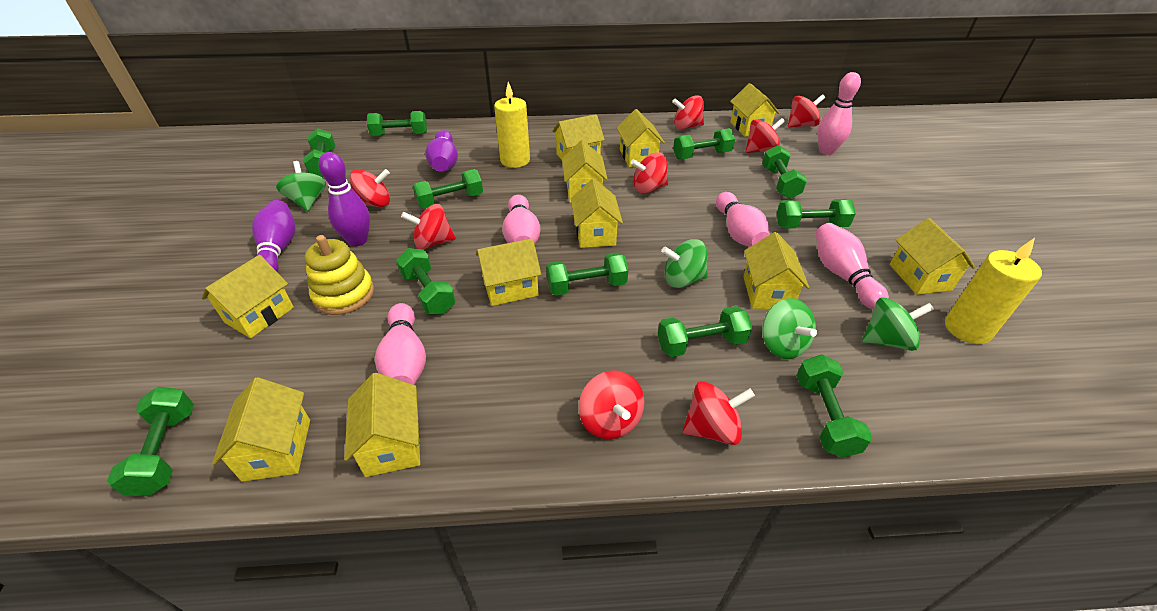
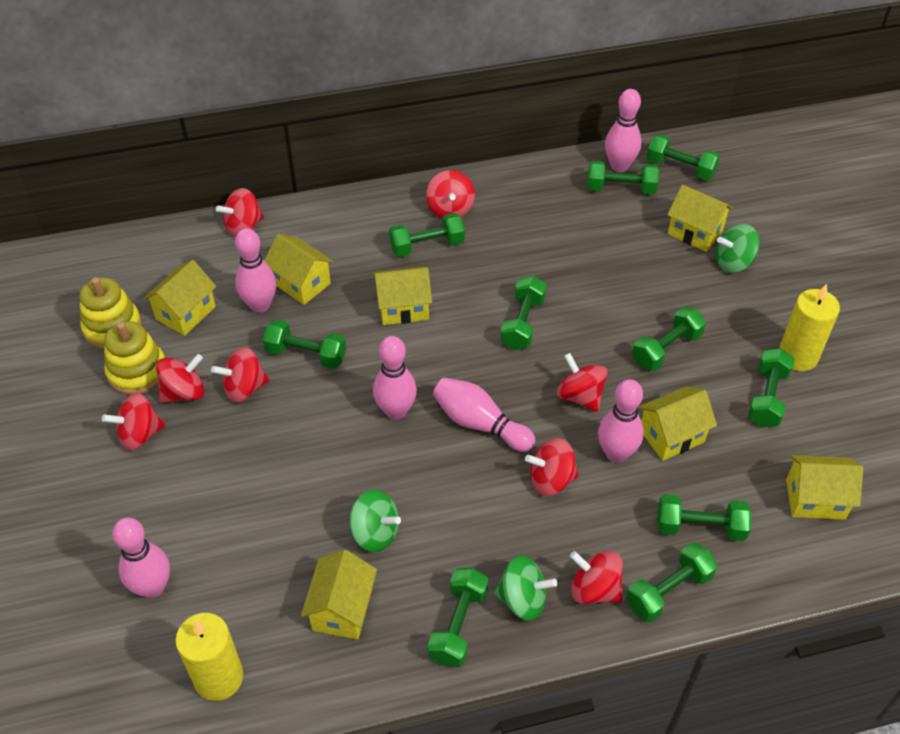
green dumbbell: 11 -> 10
green spinning top: 4 -> 3
pink bowling pin: 5 -> 6
purple bowling pin: 3 -> 0
yellow house: 11 -> 7
yellow stacking toy: 1 -> 2

